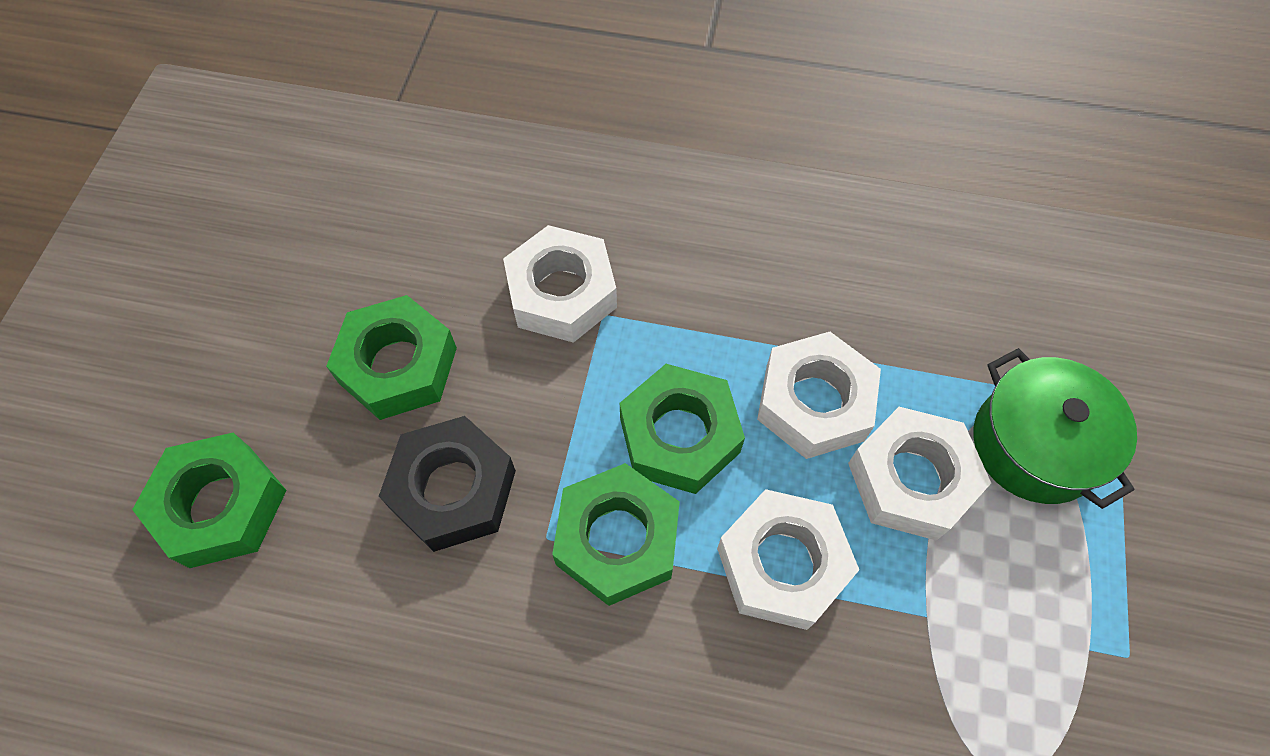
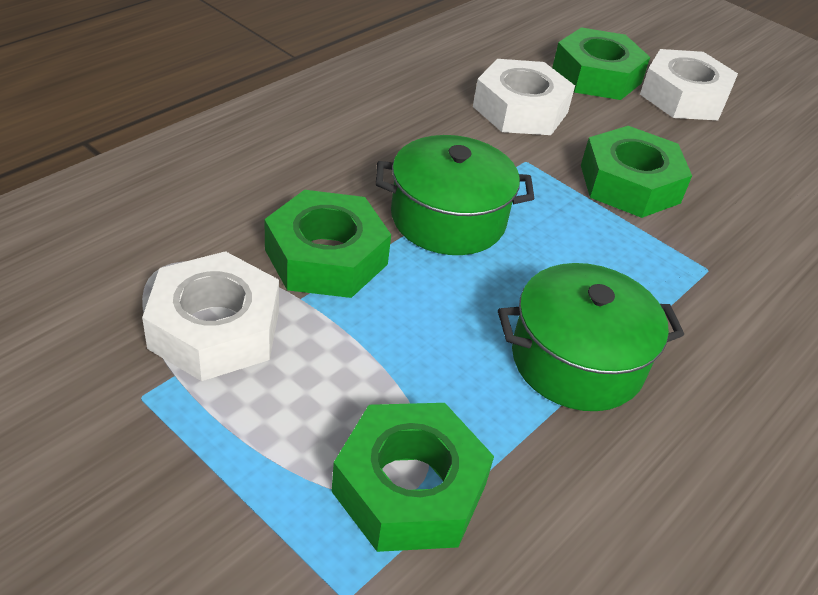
black nut: 1 -> 0
green pot: 1 -> 2
white nut: 4 -> 3

